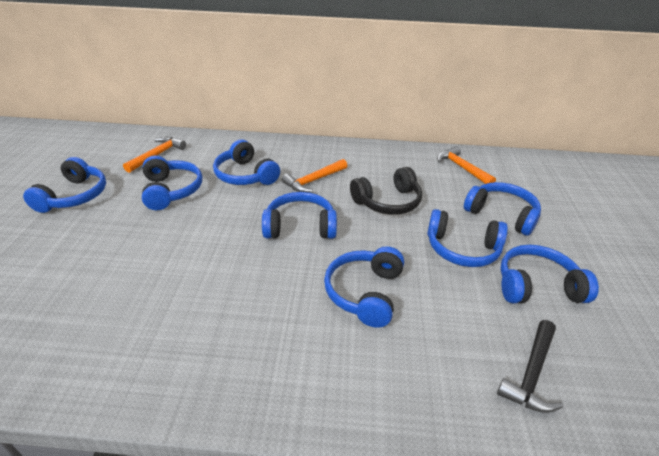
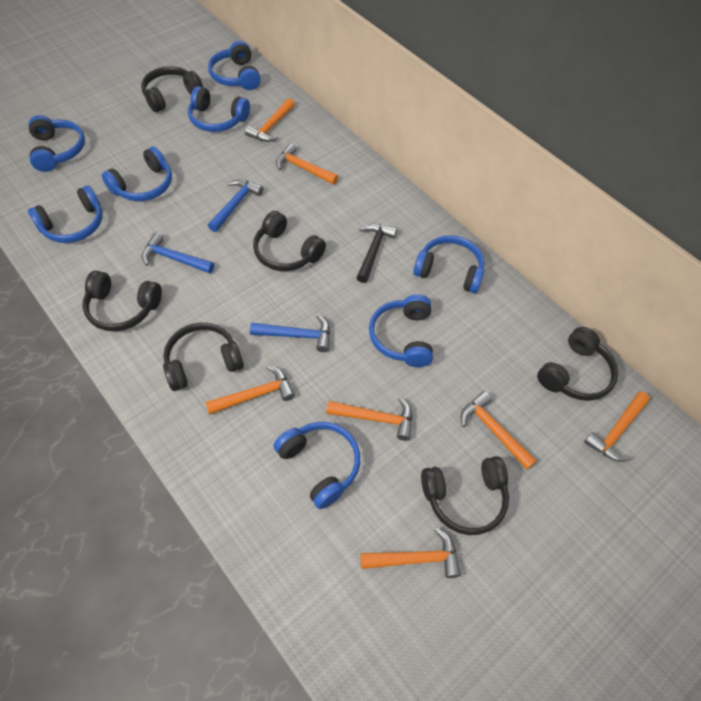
black headphones: 1 -> 6
blue hammer: 0 -> 3
orange hammer: 3 -> 7

